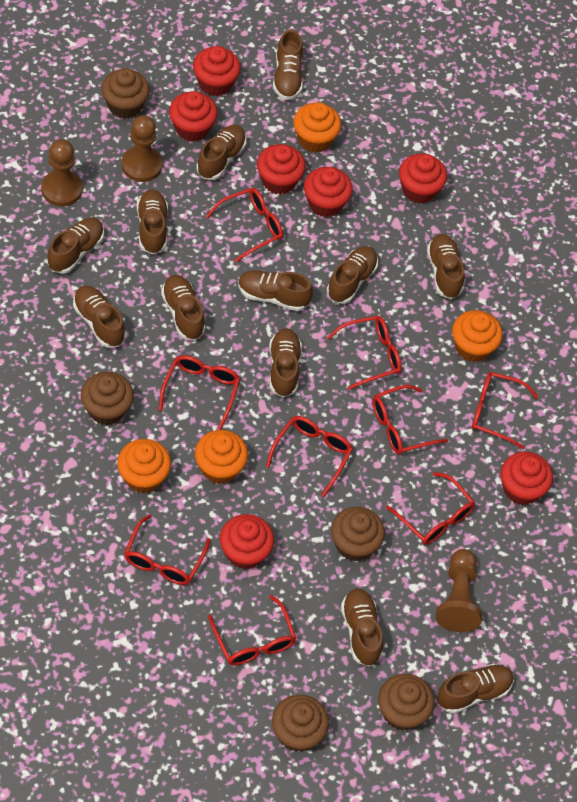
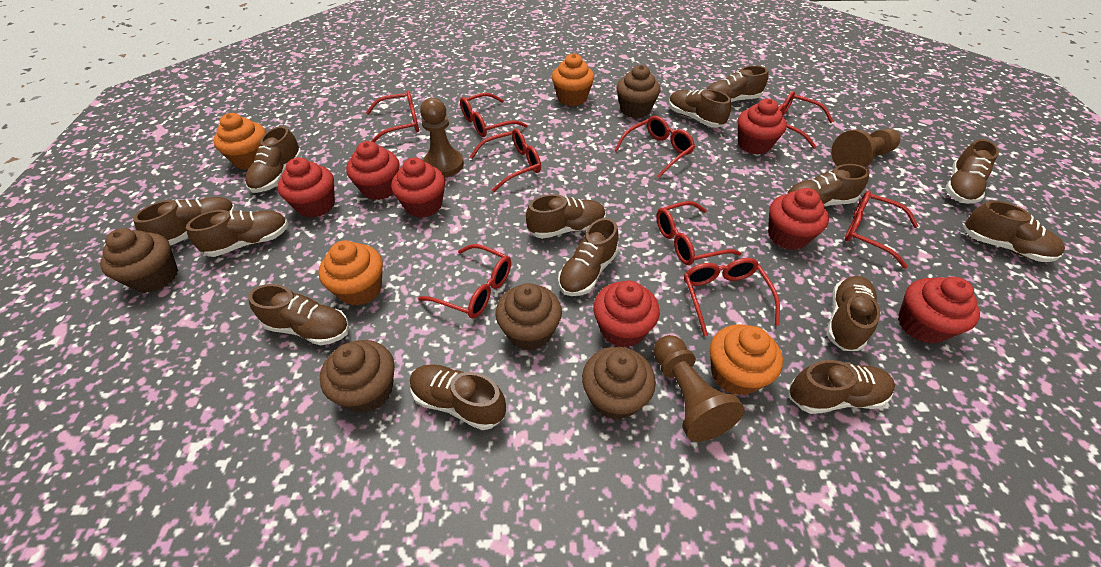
brown shoe: 12 -> 14

